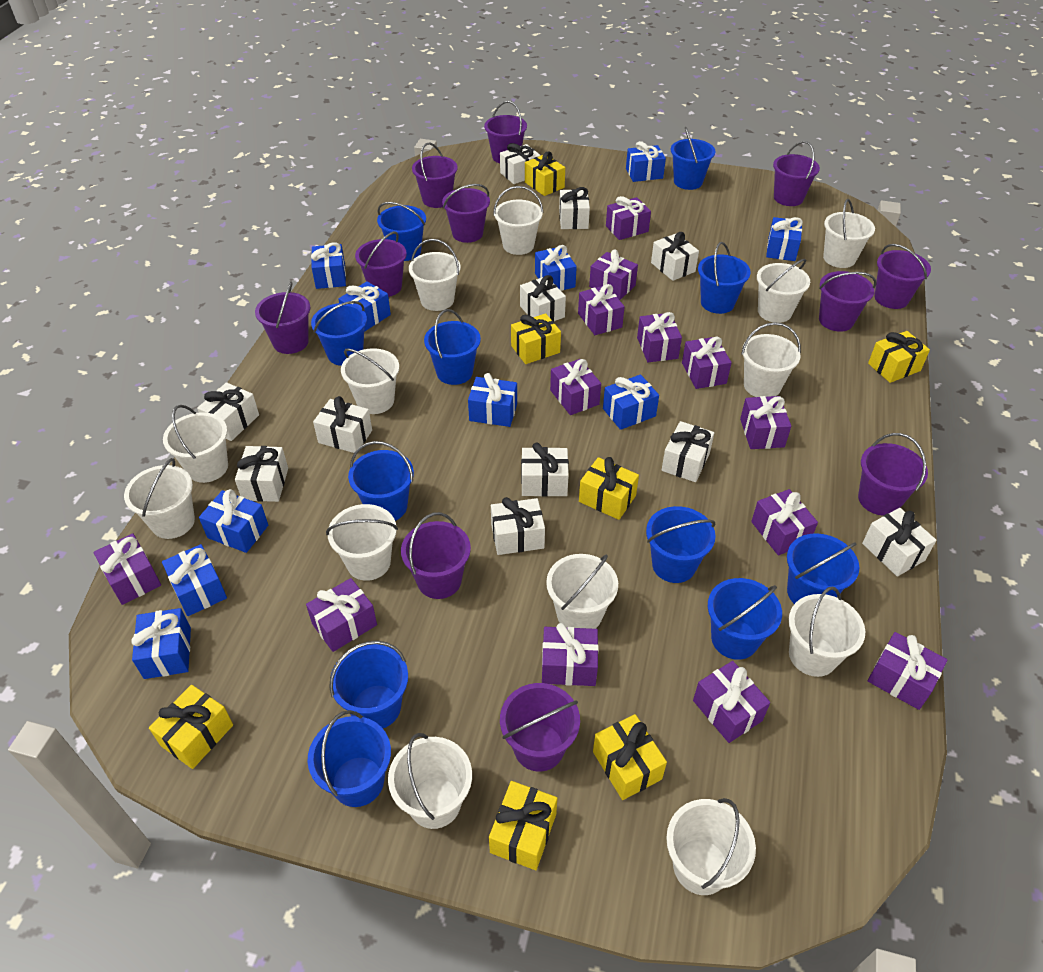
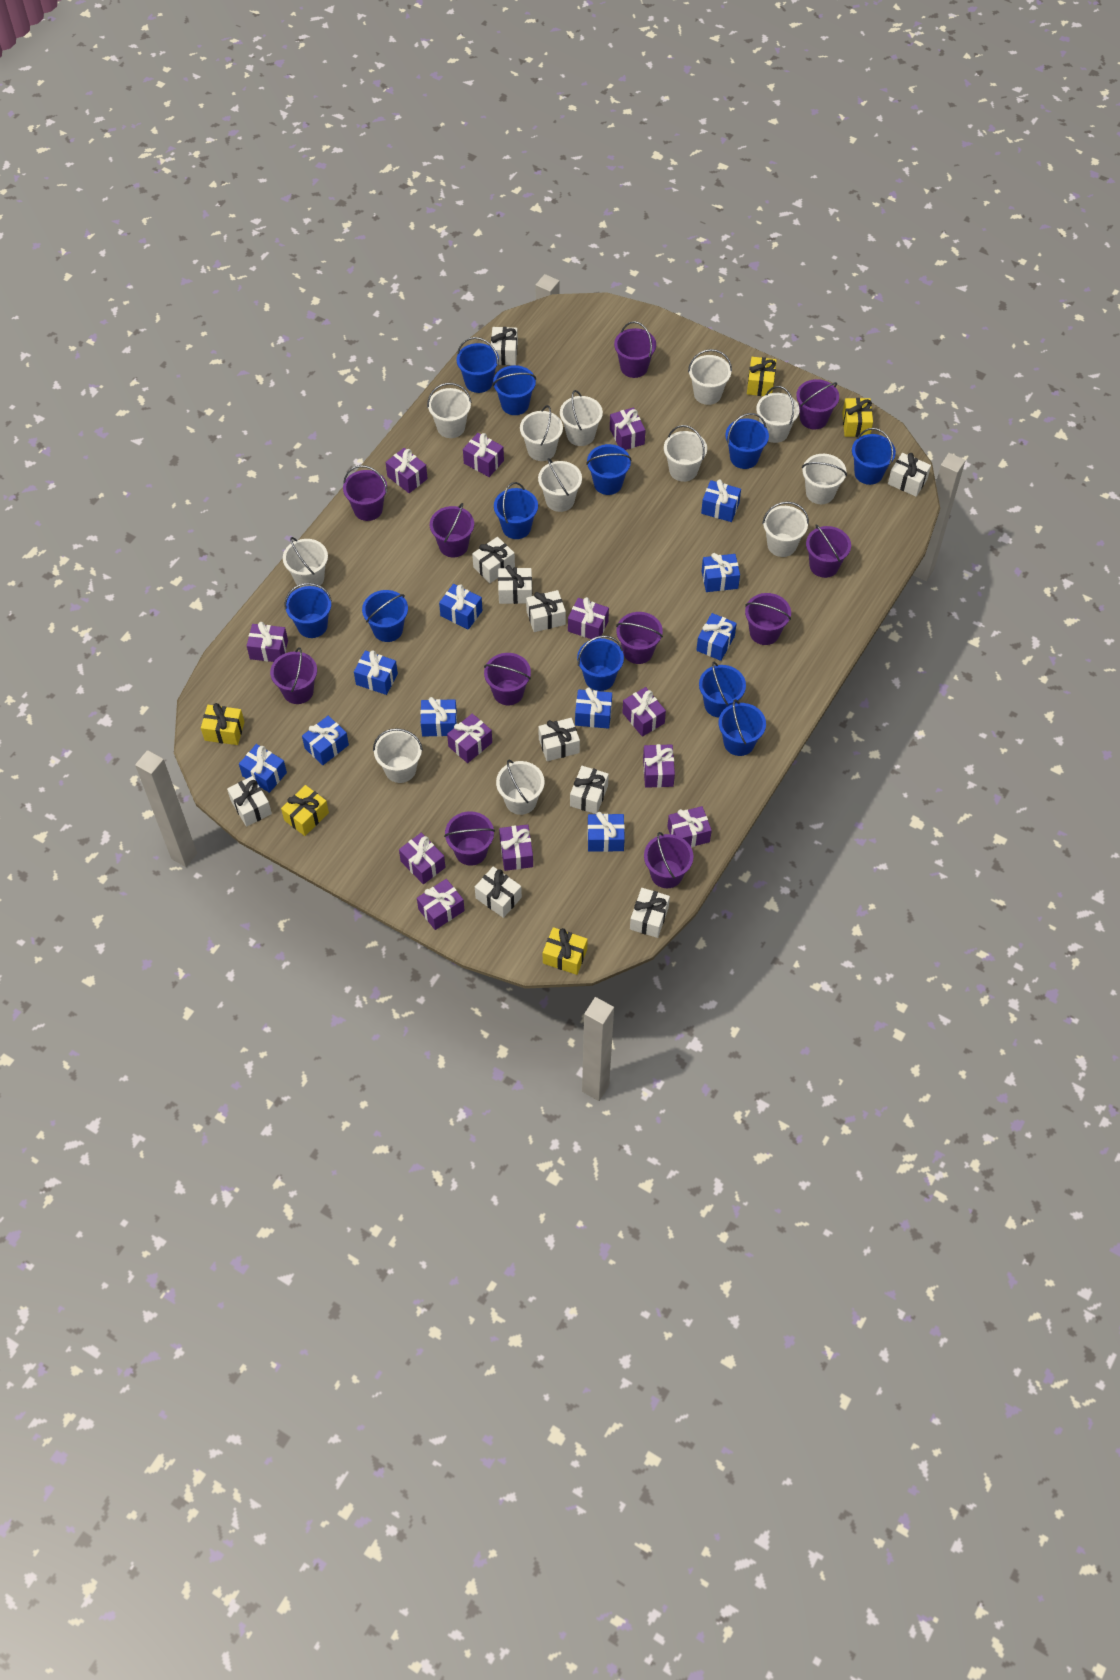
purple gift: 13 -> 12
white bucket: 13 -> 12
white gift: 11 -> 10
yellow gift: 7 -> 5

